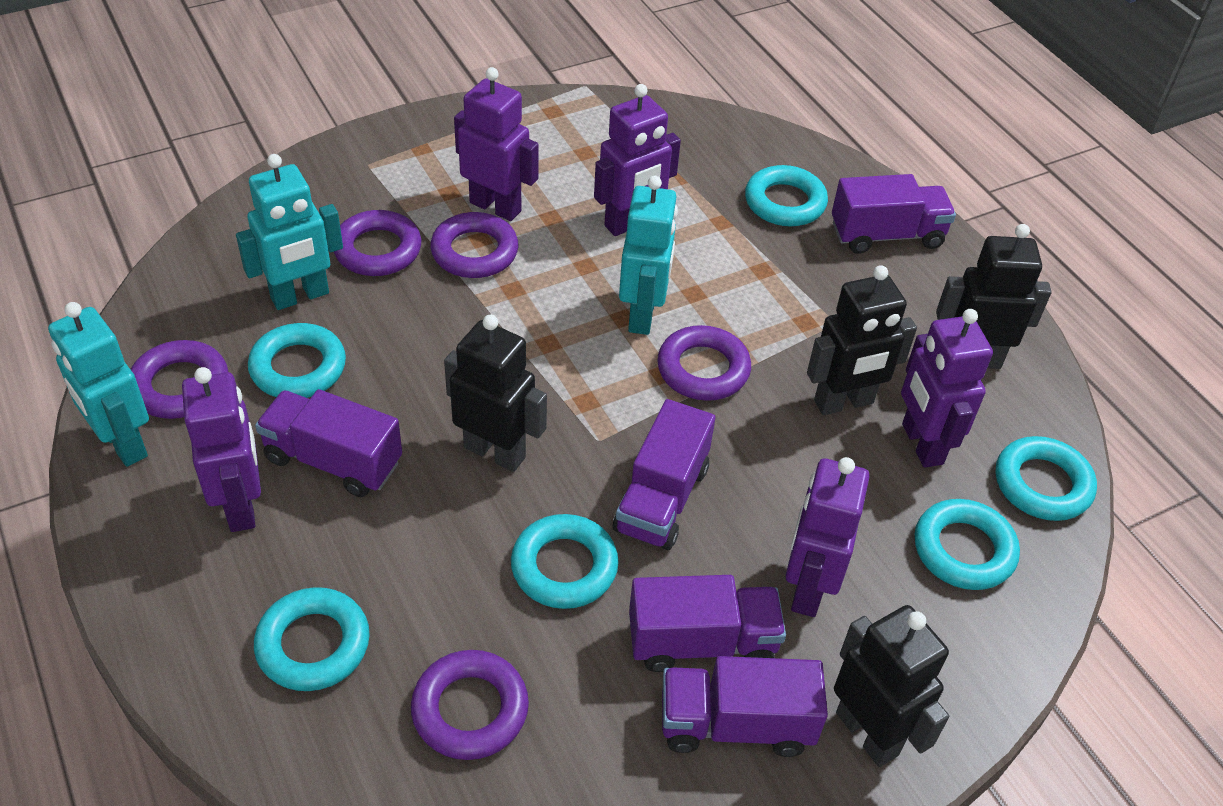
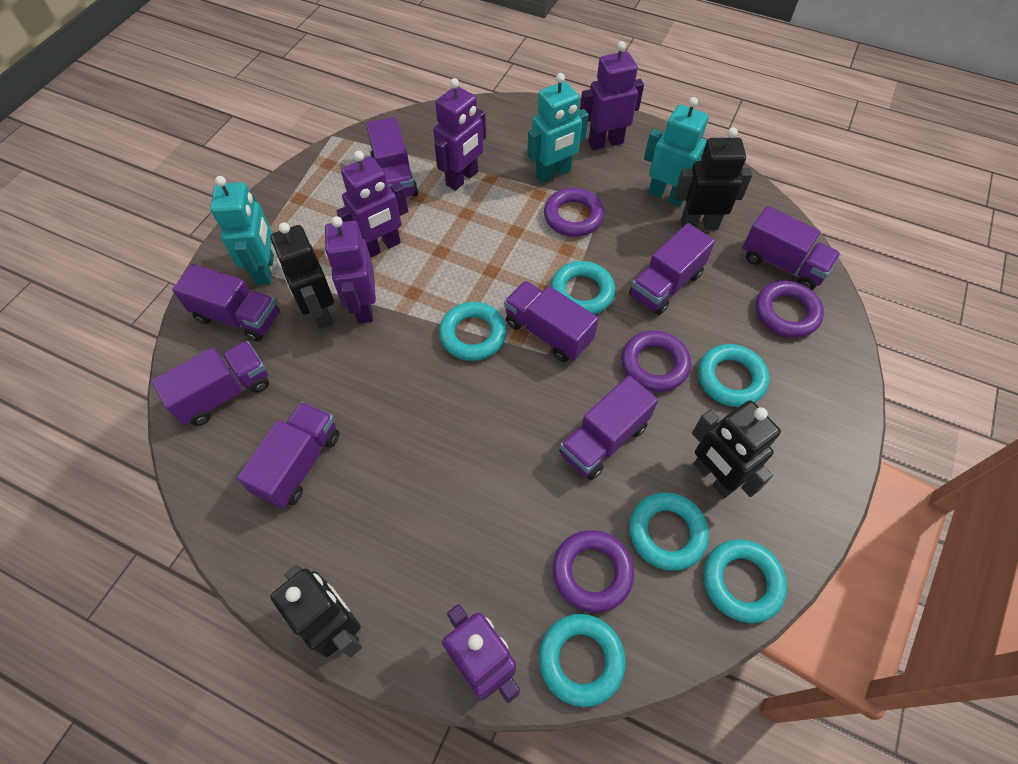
purple ring: 5 -> 4
purple truck: 5 -> 8

